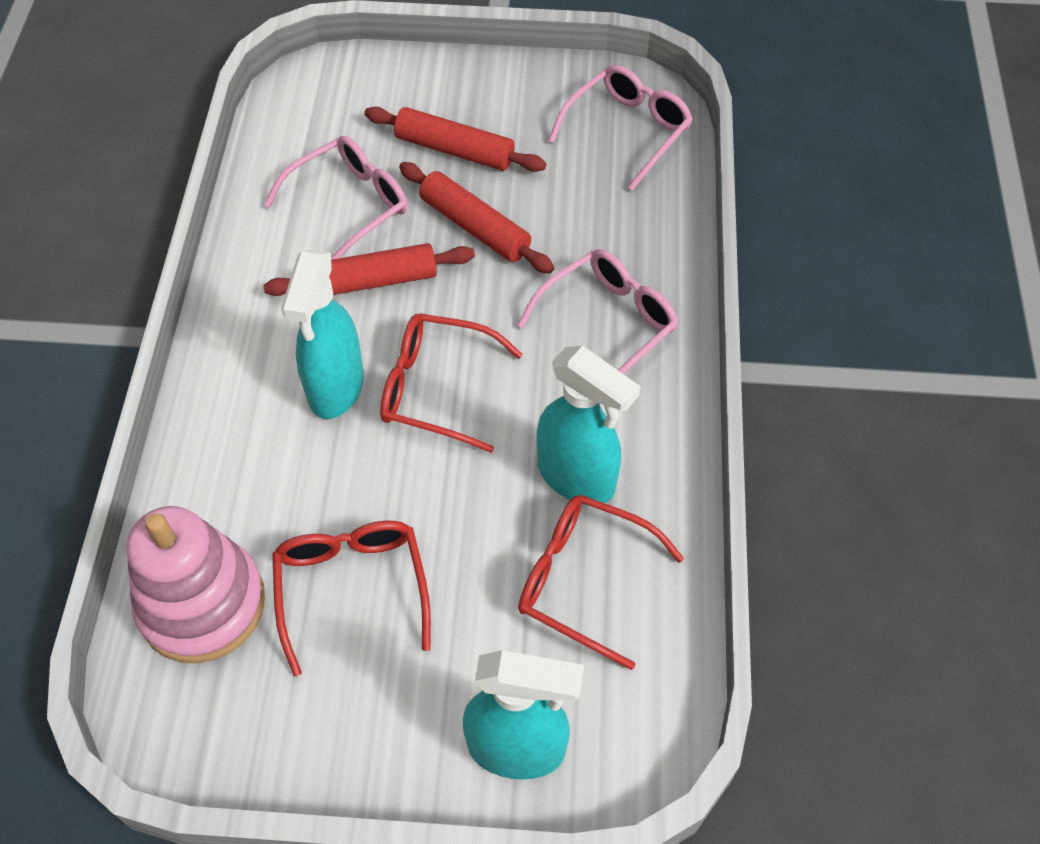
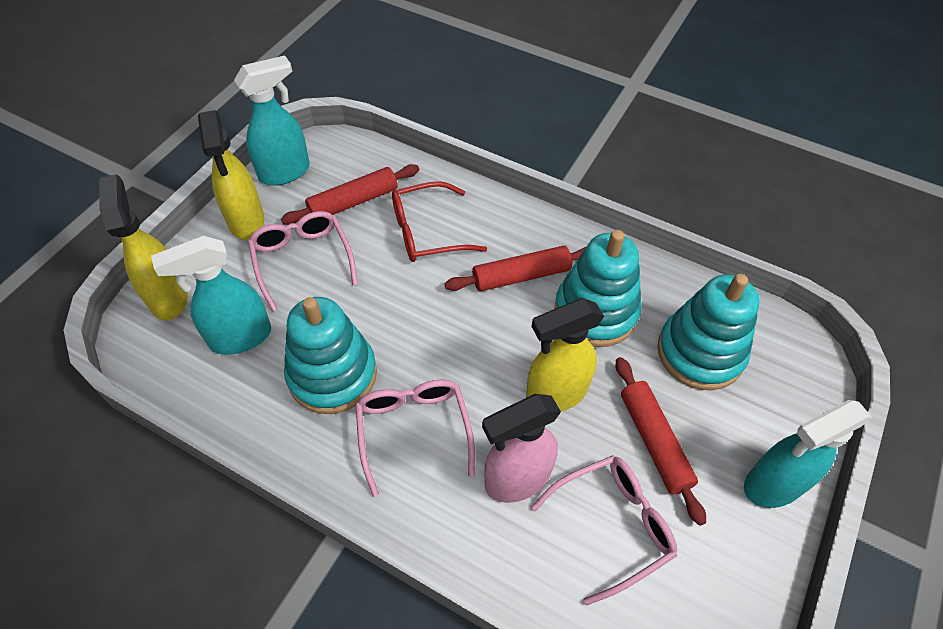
pink spray bottle: 0 -> 1
pink stacking toy: 1 -> 0
red glasses: 3 -> 1
turquoise stacking toy: 0 -> 3
yellow spray bottle: 0 -> 3

